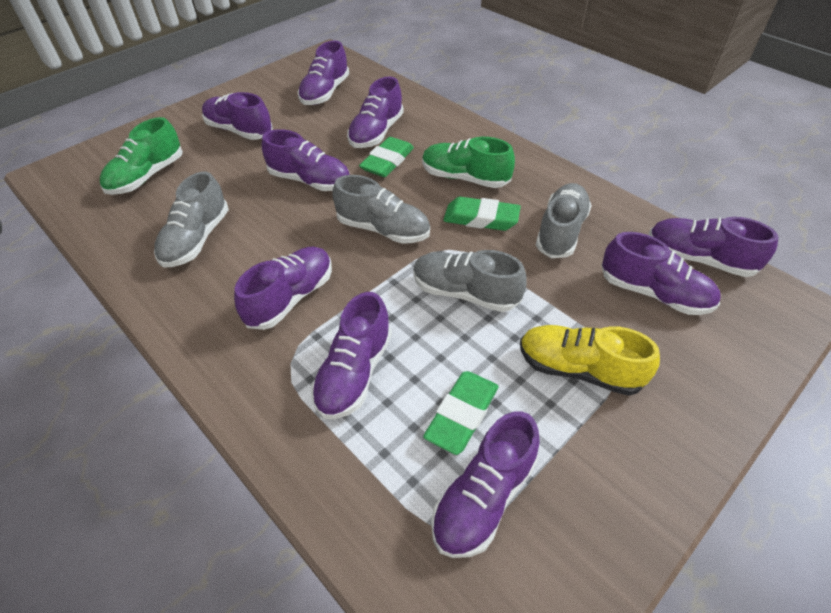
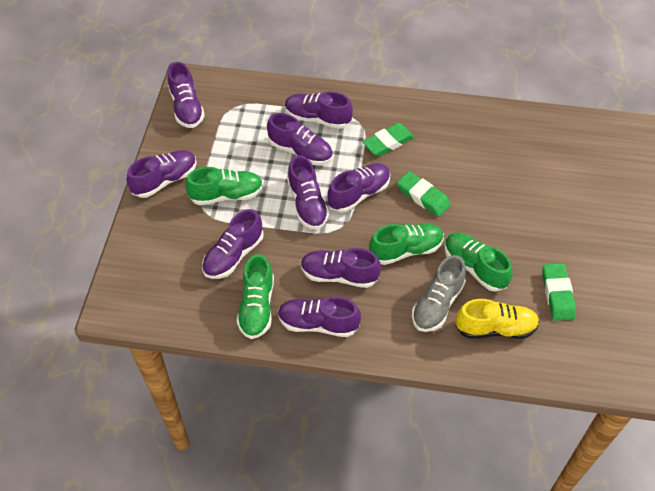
green shoe: 2 -> 4
grey shoe: 4 -> 1

